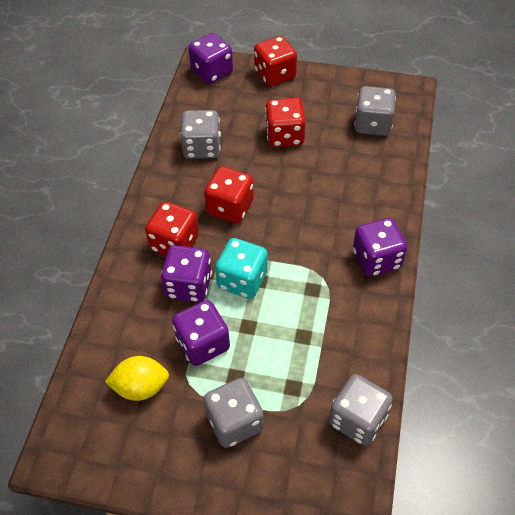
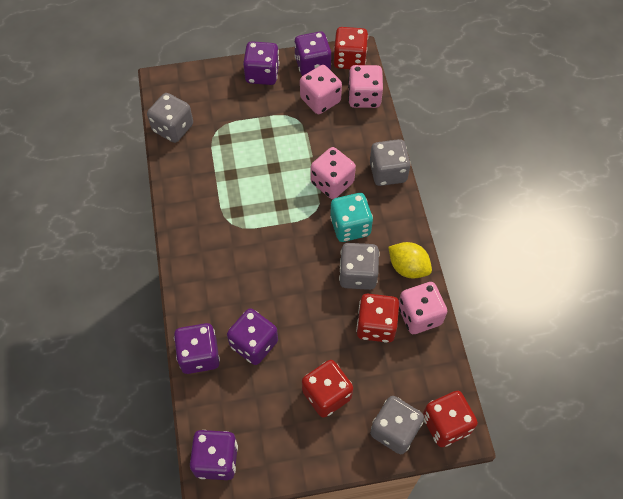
pink dice: 0 -> 4
purple dice: 4 -> 5

